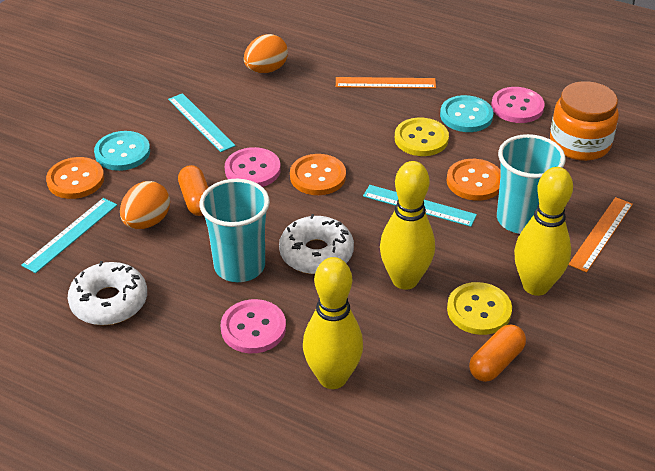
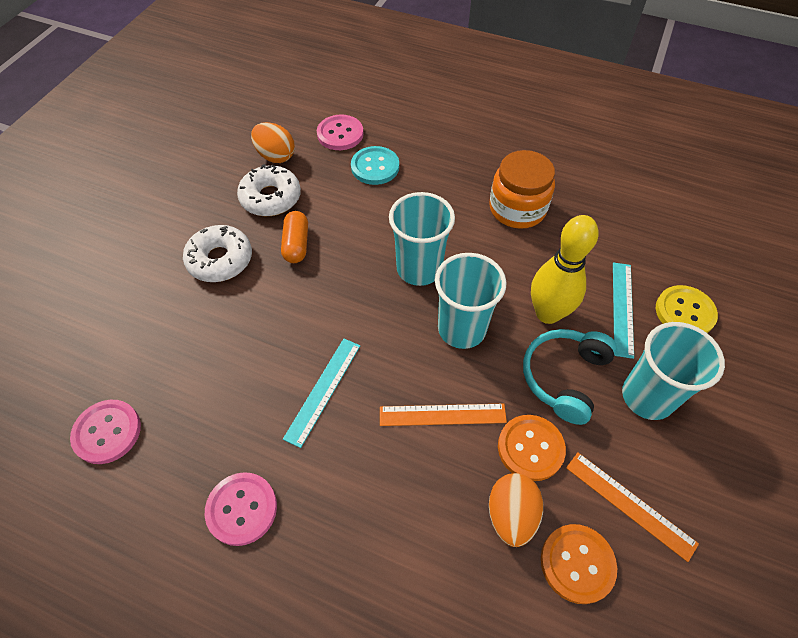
orange button: 3 -> 2
orange capsule: 2 -> 1
turquoise button: 2 -> 1
turquoise cup: 2 -> 3
turquoise headphones: 0 -> 1
turquoise ruler: 3 -> 2
yellow bowling pin: 3 -> 1
yellow button: 2 -> 1

